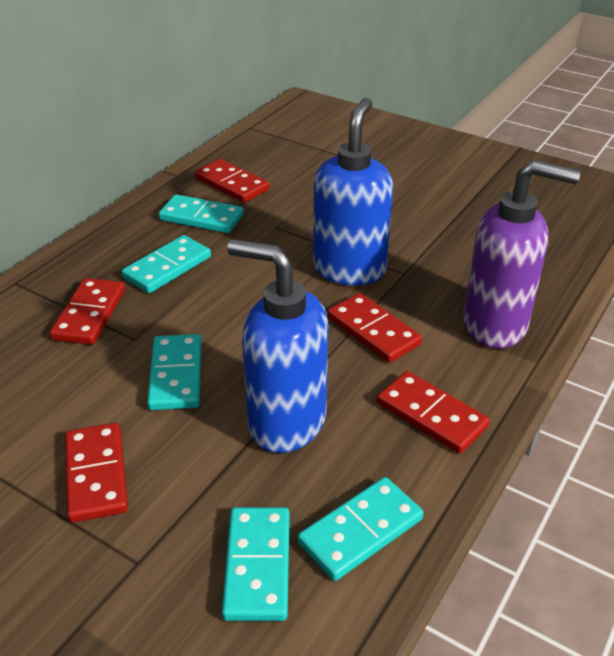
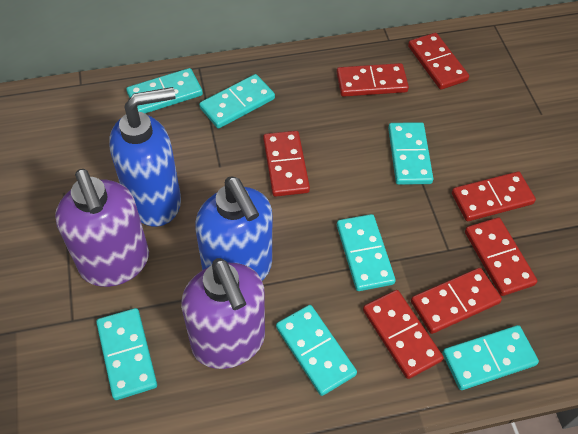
purple soap dispenser: 1 -> 2
red domino: 5 -> 7
turquoise domino: 5 -> 7

